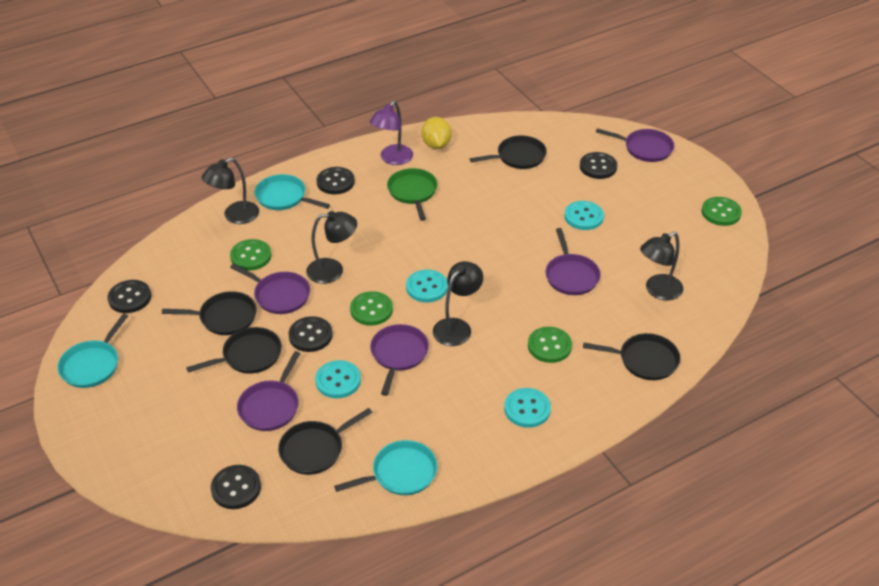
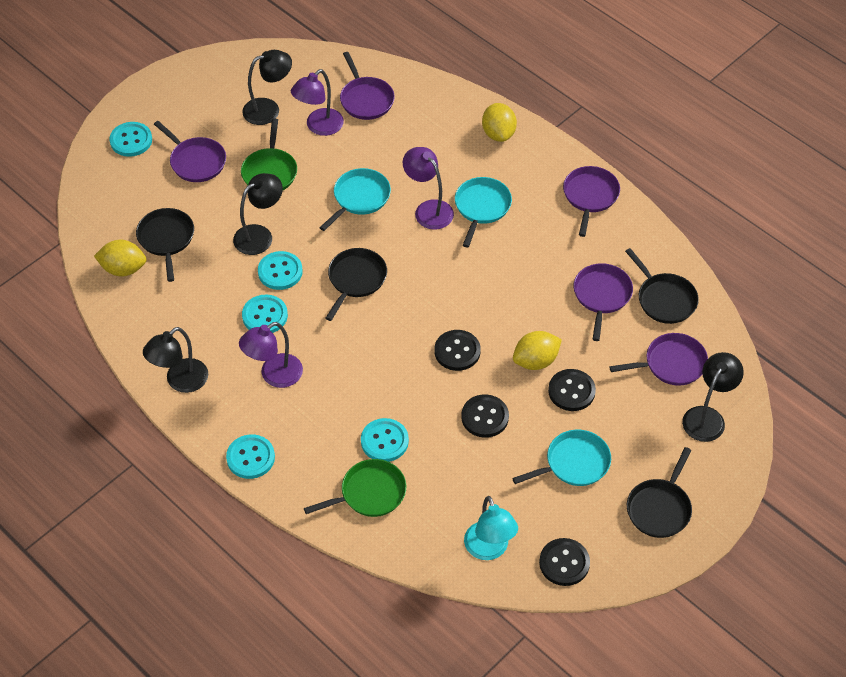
black button: 5 -> 4
black pan: 5 -> 4
green button: 4 -> 0
green pan: 1 -> 2
purple lamp: 1 -> 3
turquoise button: 4 -> 5
turquoise lamp: 0 -> 1
yellow lemon: 1 -> 3

